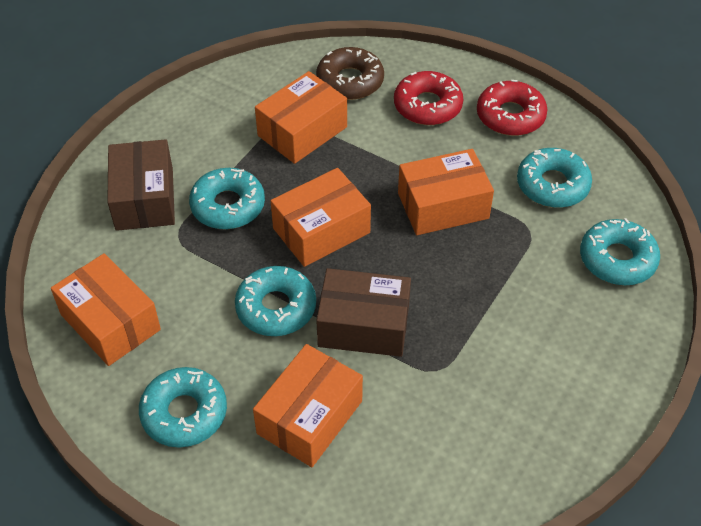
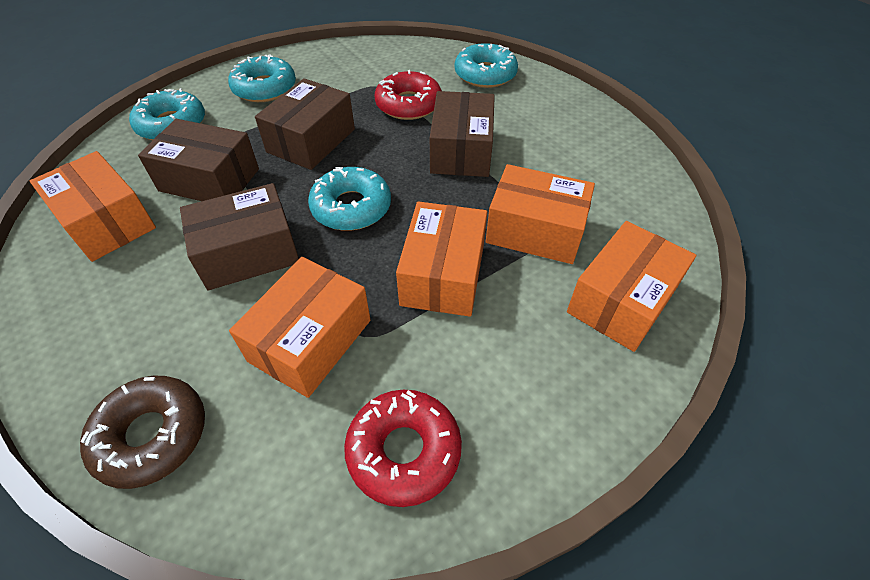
brown box: 2 -> 4
turquoise donut: 5 -> 4

